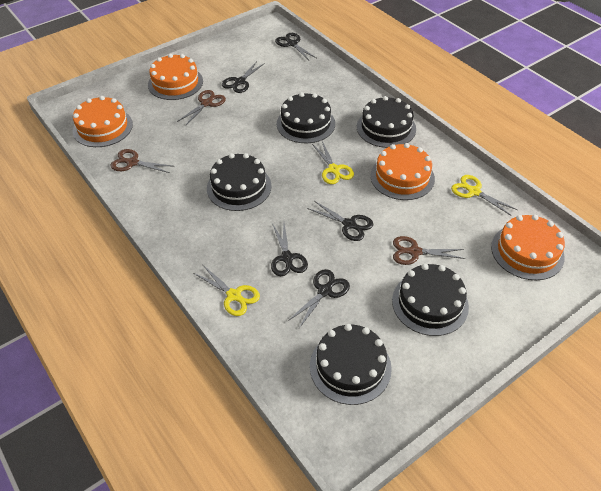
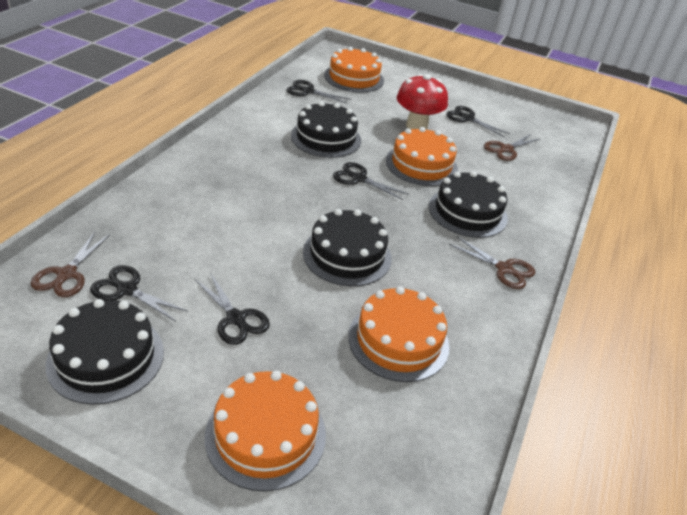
black cake: 5 -> 4
red mushroom: 0 -> 1
yellow scissors: 3 -> 0

